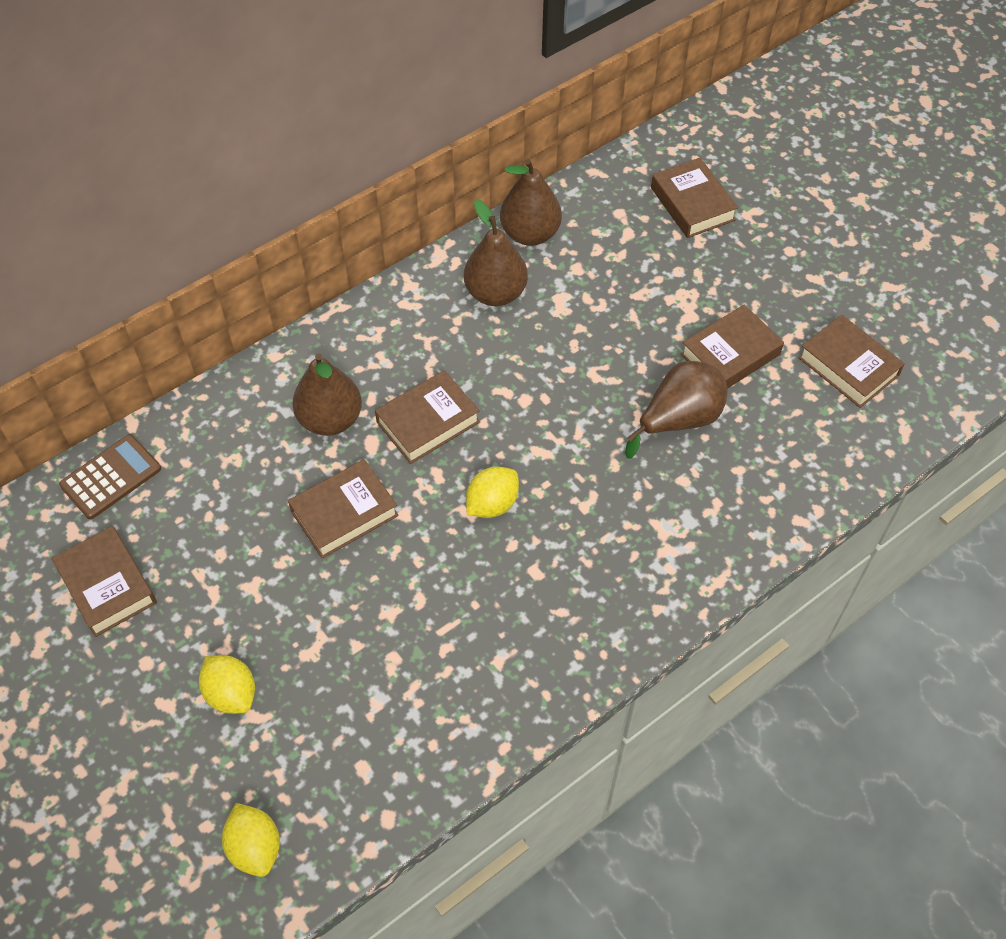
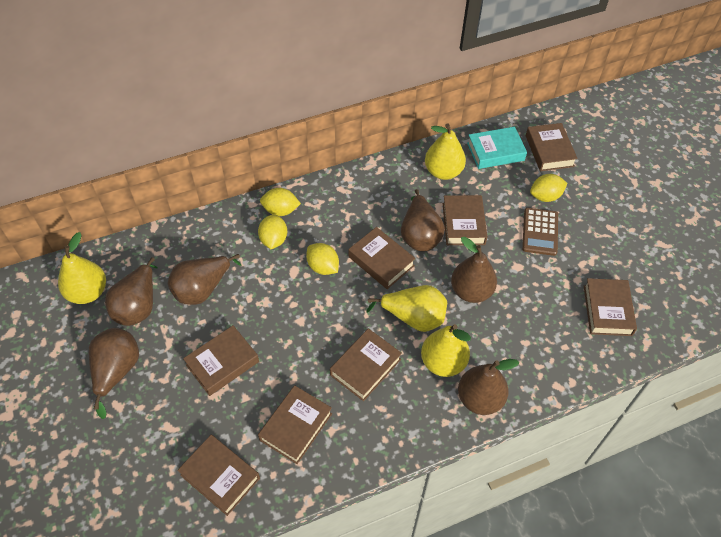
brown book: 6 -> 8
brown pear: 4 -> 6
turquoise book: 0 -> 1
yellow lemon: 3 -> 4
yellow pear: 0 -> 4

